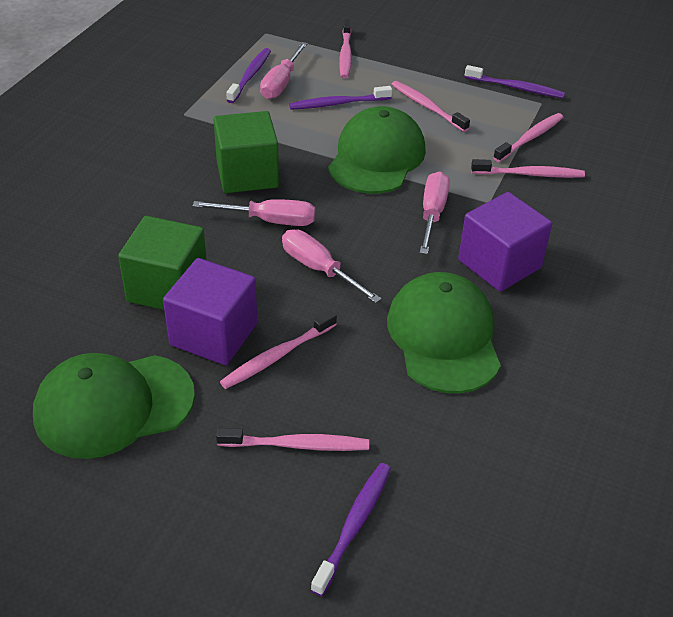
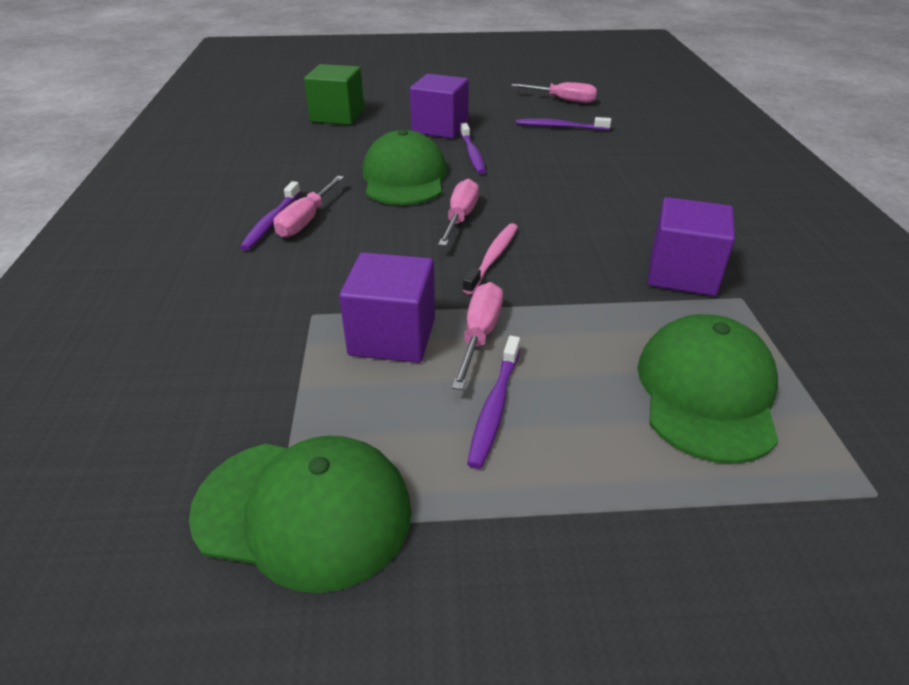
green cube: 2 -> 1
pink toothbrush: 6 -> 1
purple cube: 2 -> 3

